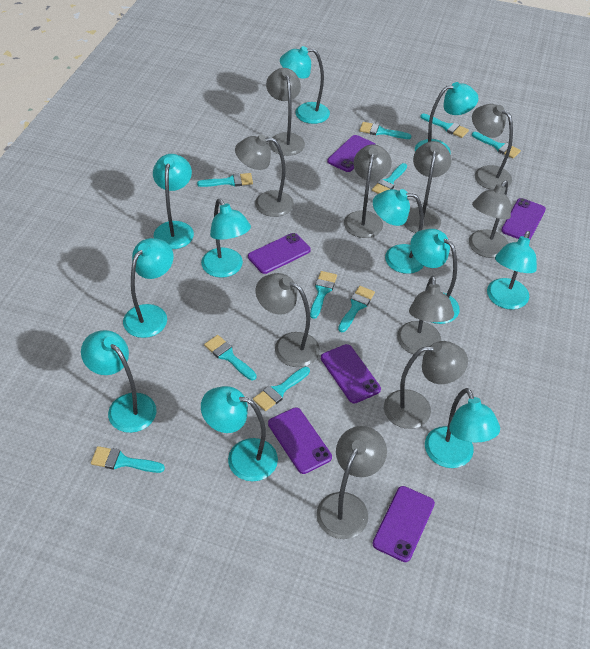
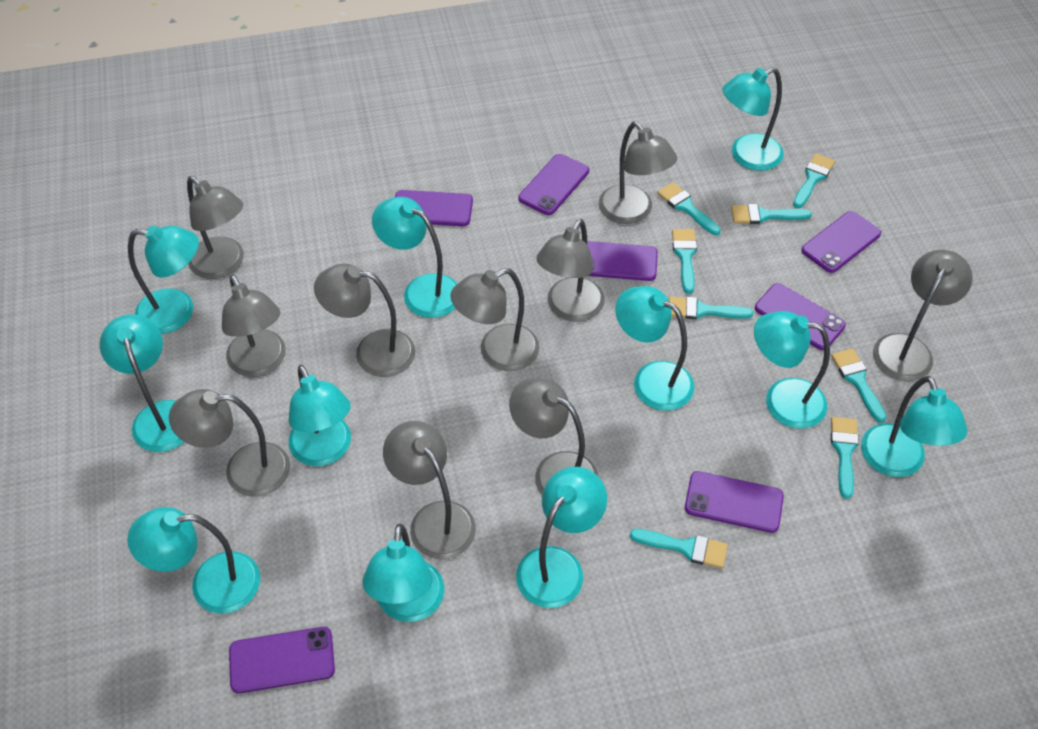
purple phone: 6 -> 7
turquoise brush: 10 -> 8

